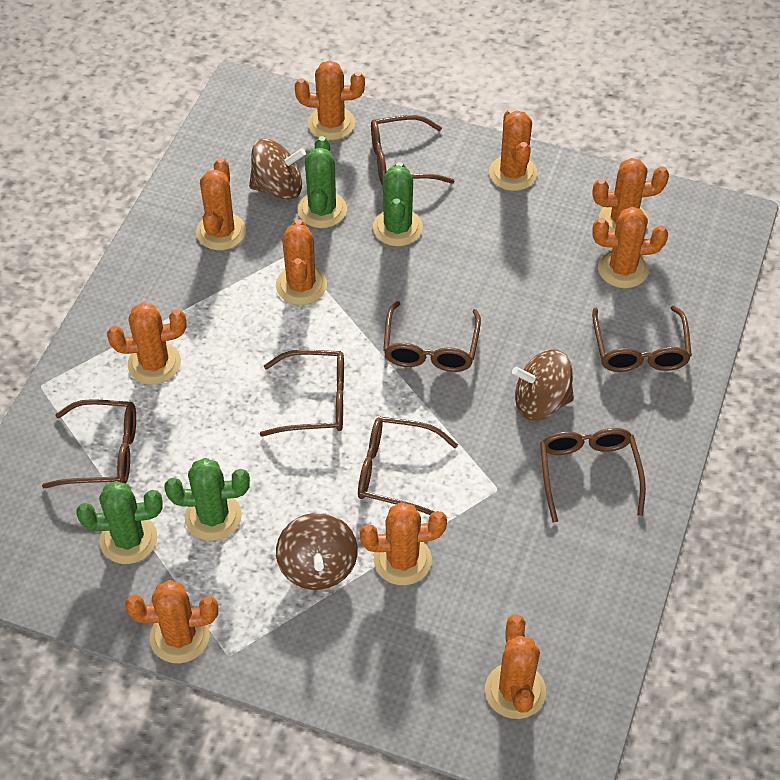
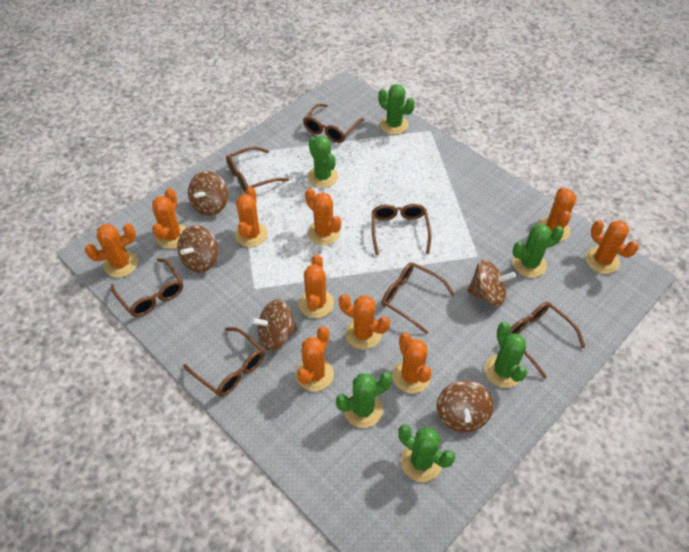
brown spinning top: 3 -> 5
green cactus: 4 -> 6

